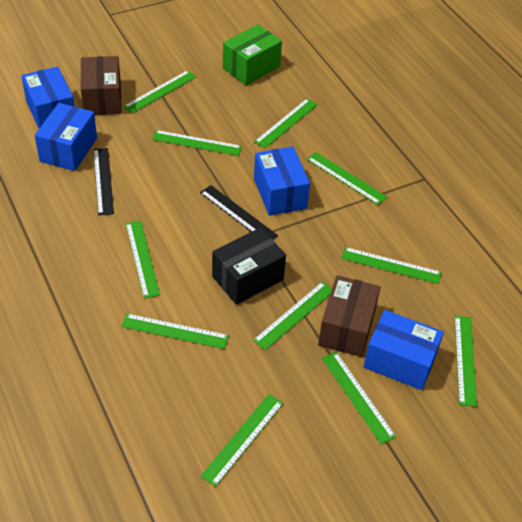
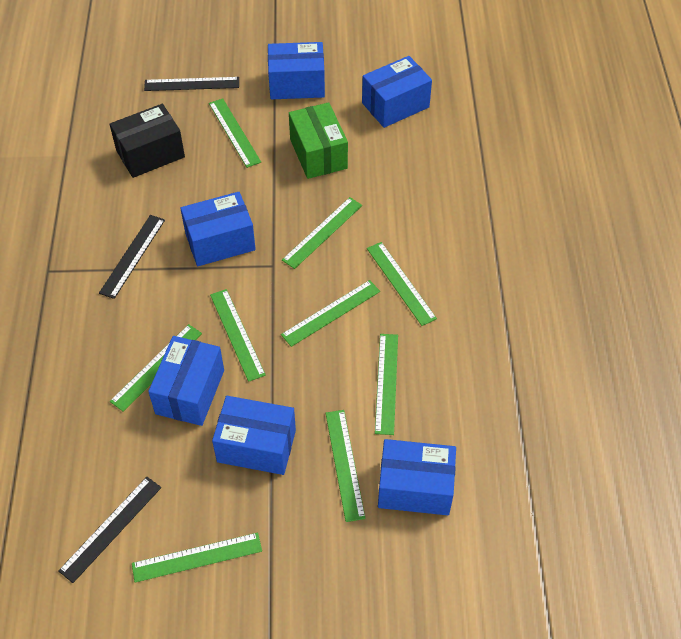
black ruler: 2 -> 3
blue box: 4 -> 6
brown box: 2 -> 0
green ruler: 11 -> 9

